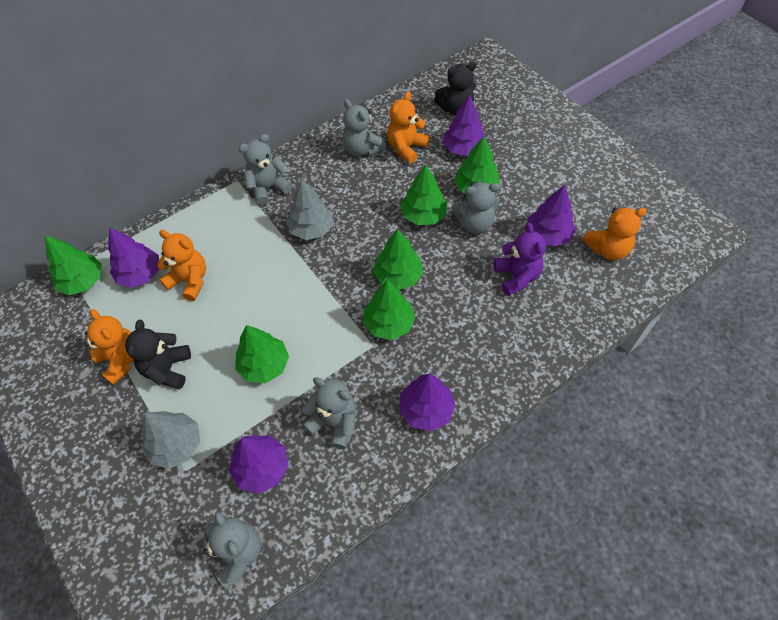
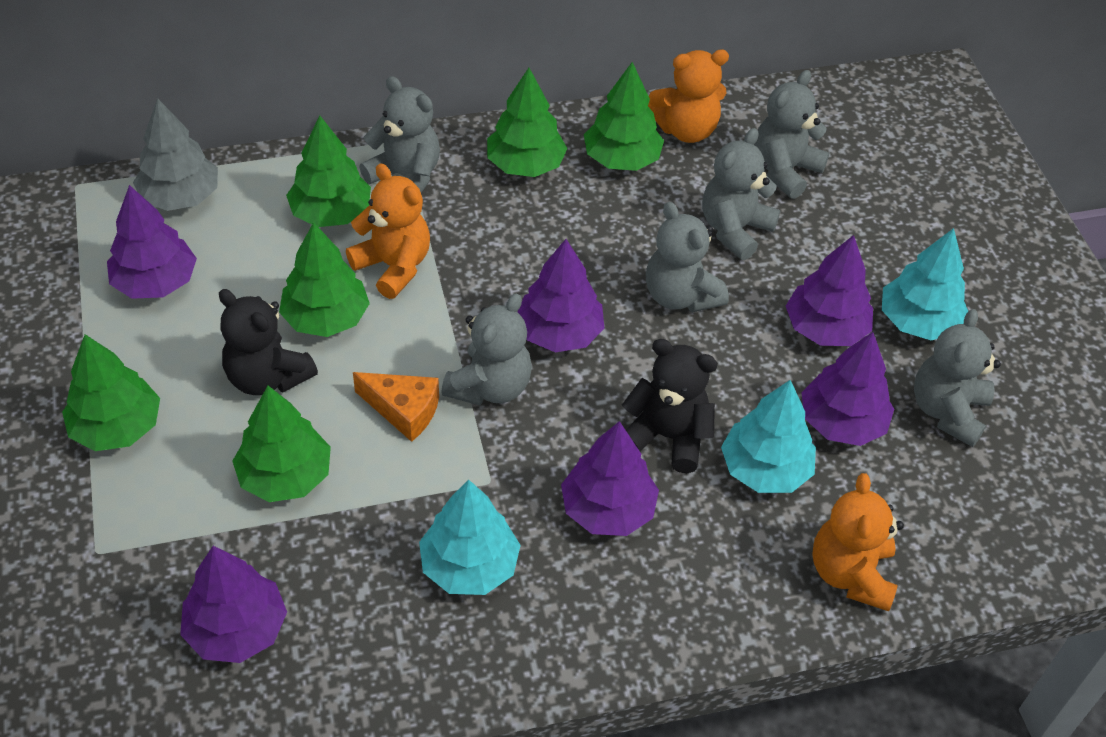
grey teddy bear: 5 -> 6
grey tree: 2 -> 1
orange cheese: 0 -> 1
orange teddy bear: 4 -> 3
purple teddy bear: 1 -> 0
purple tree: 5 -> 6
turquoise tree: 0 -> 3

